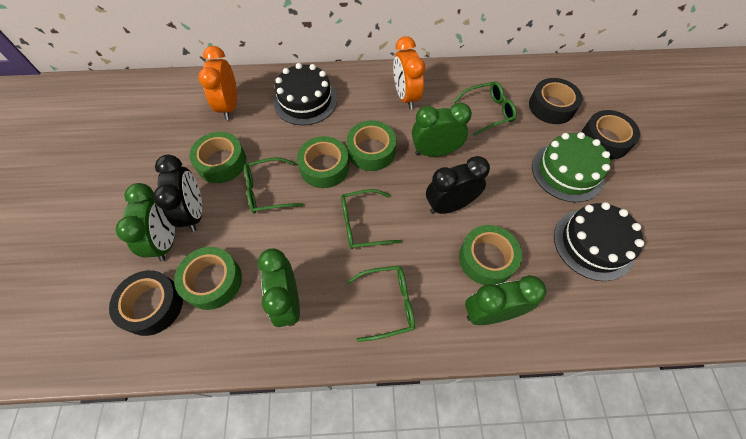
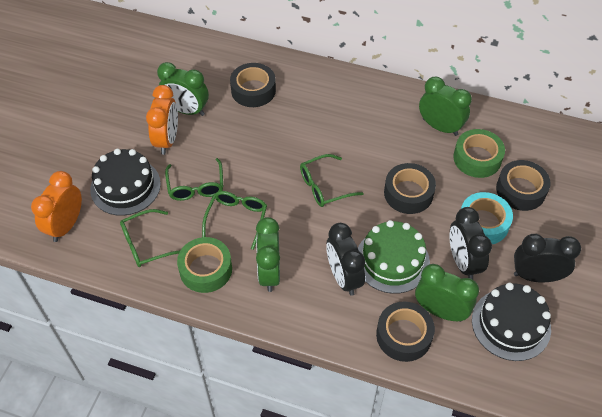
black clock: 2 -> 3
black tape: 3 -> 4
green tape: 5 -> 2
turquoise tape: 0 -> 1

